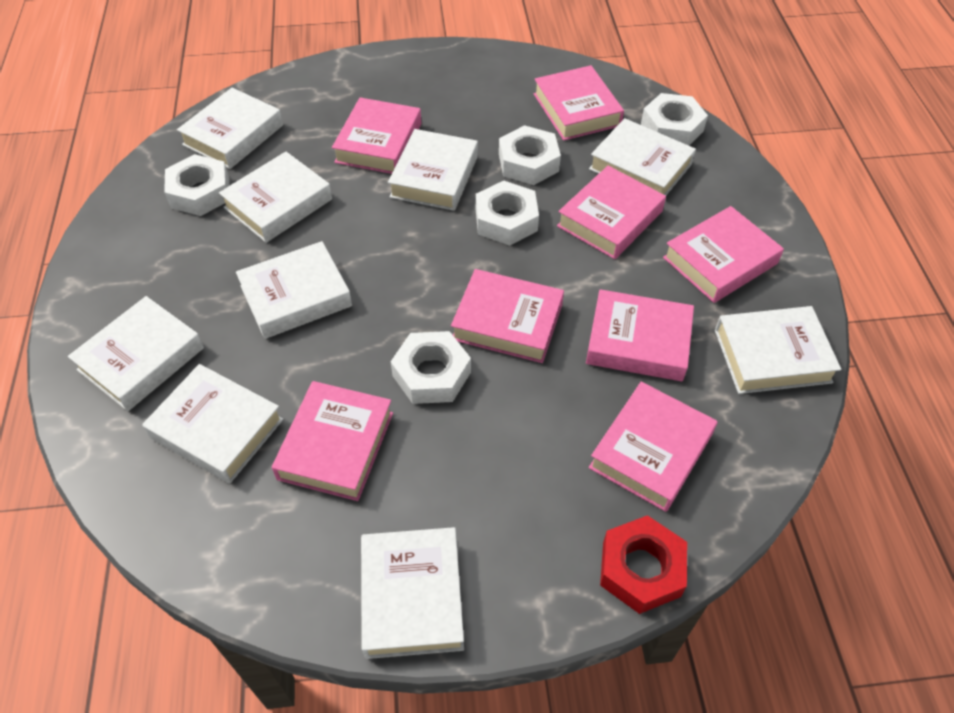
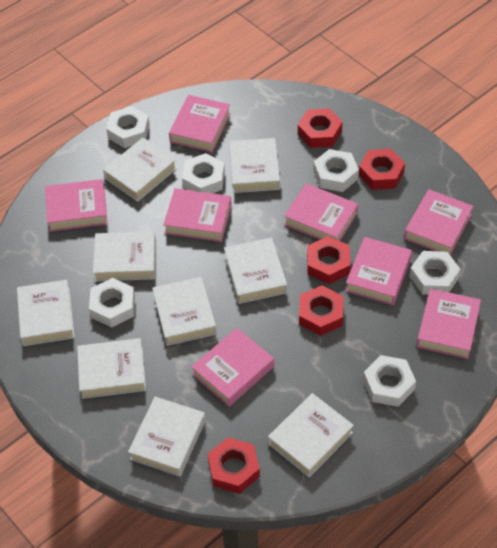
red nut: 1 -> 5
white nut: 5 -> 6

